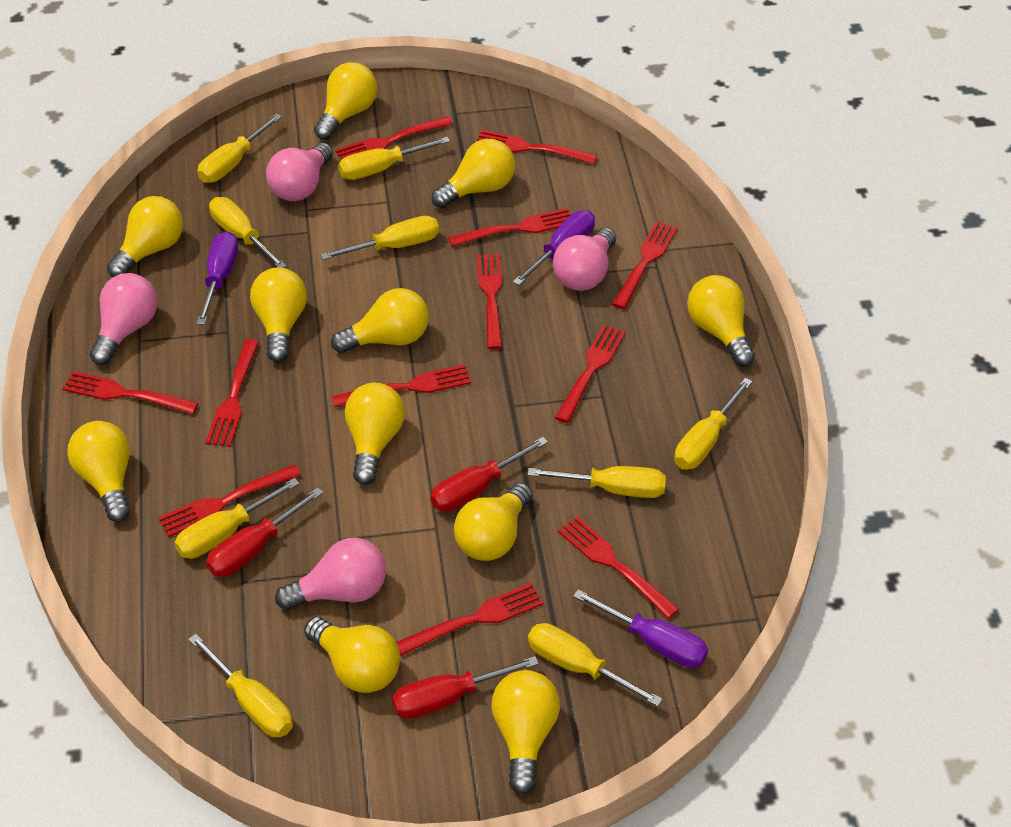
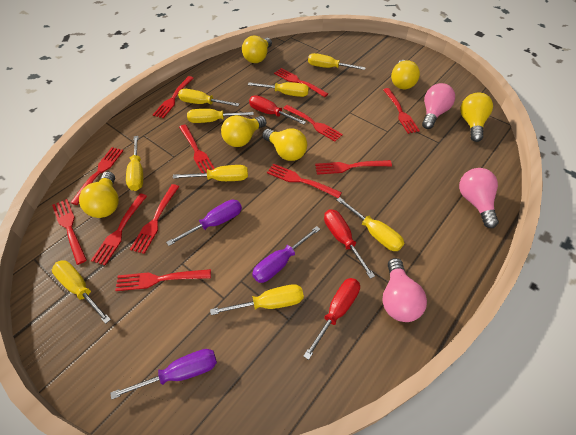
pink light bulb: 4 -> 3
yellow light bulb: 11 -> 6

